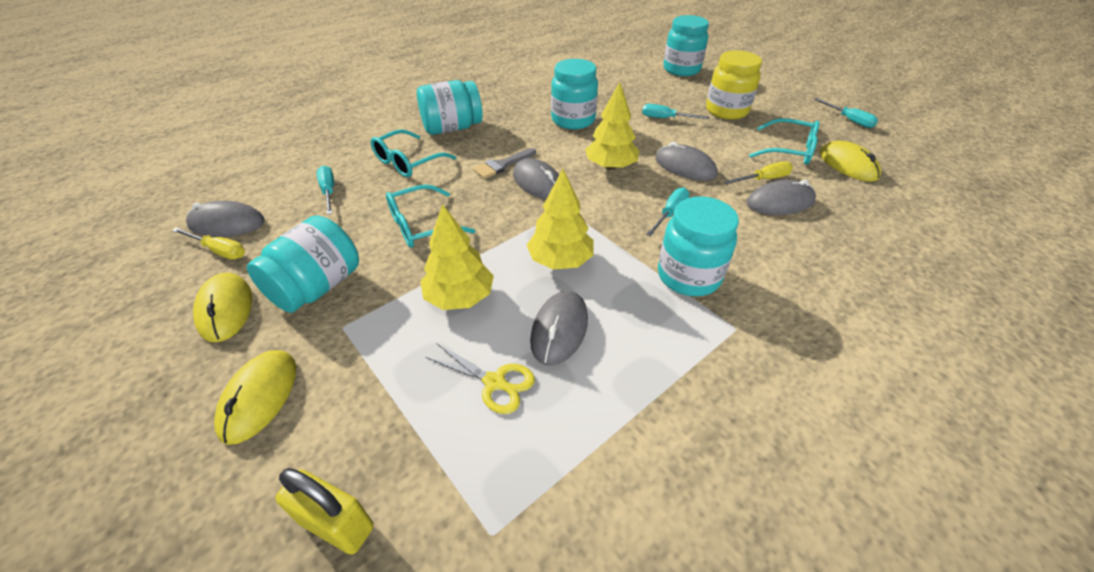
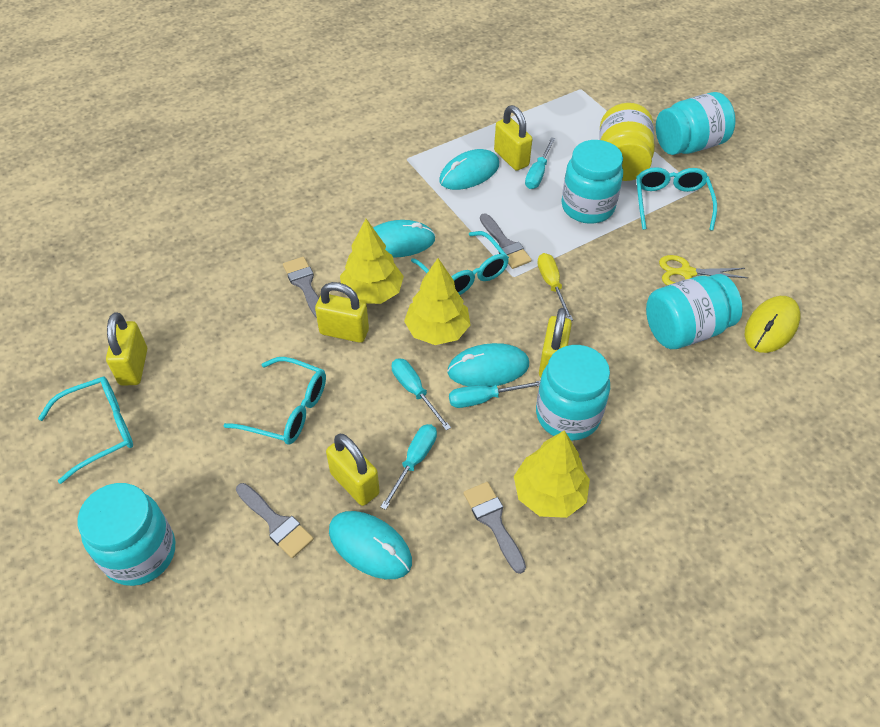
grey brush: 1 -> 4
grey mouse: 5 -> 0
turquoise glasses: 3 -> 4
turquoise mouse: 0 -> 4
yellow mouse: 3 -> 1
yellow padlock: 1 -> 5
yellow screwdriver: 2 -> 1

